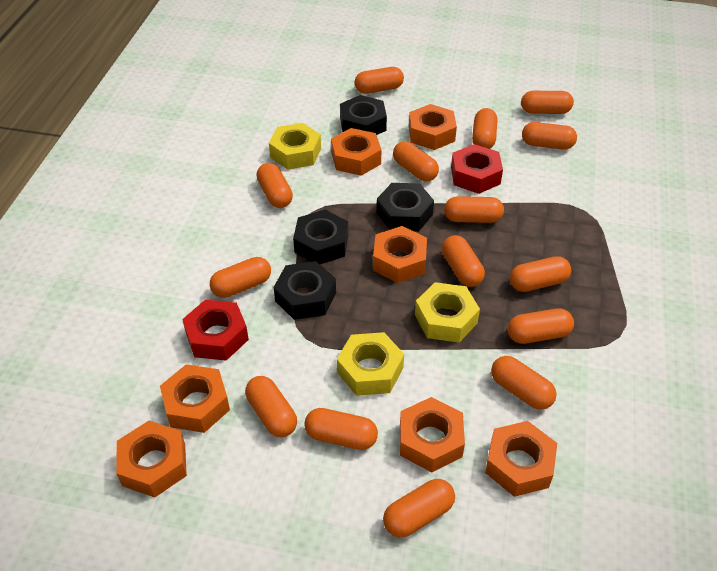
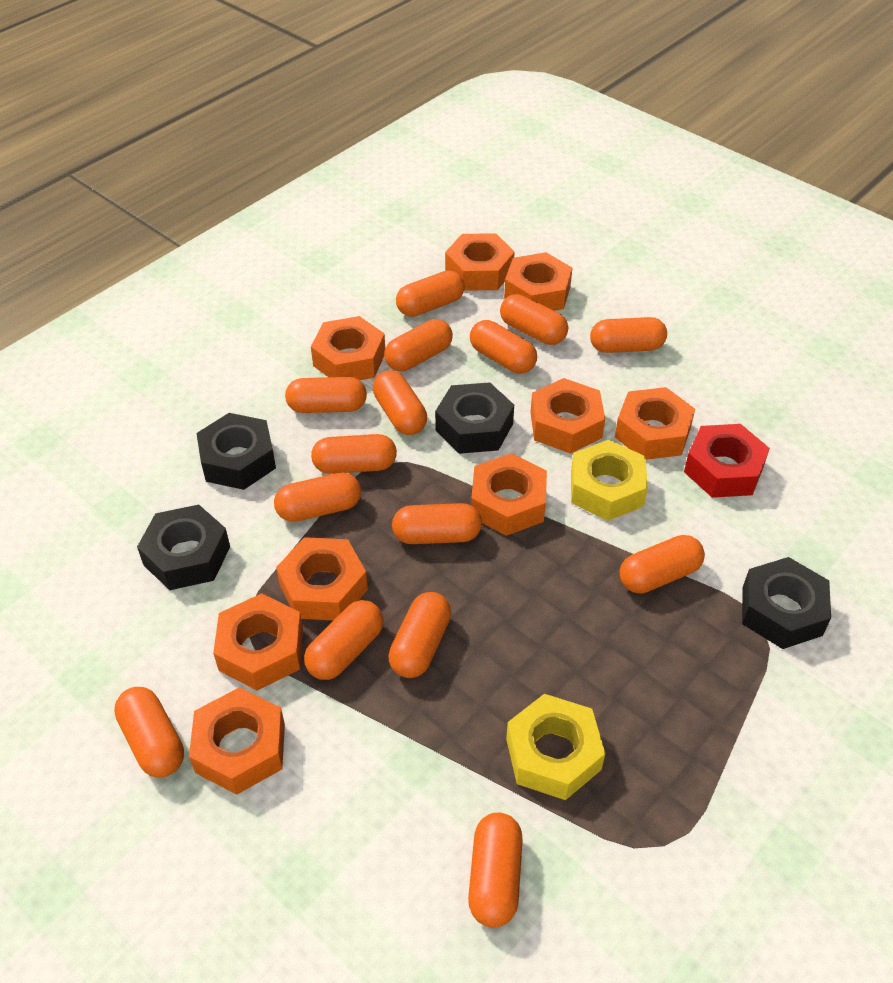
orange nut: 7 -> 9
red nut: 2 -> 1
yellow nut: 3 -> 2

